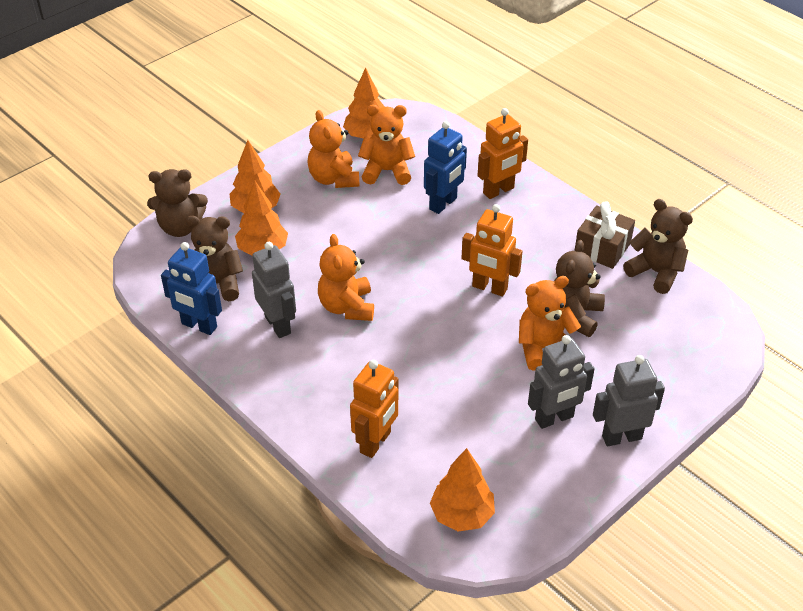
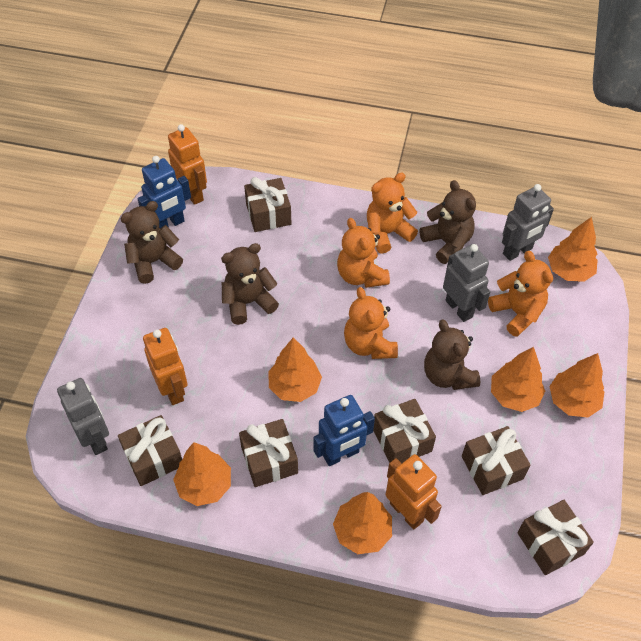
brown gift: 1 -> 6
orange tree: 4 -> 6

